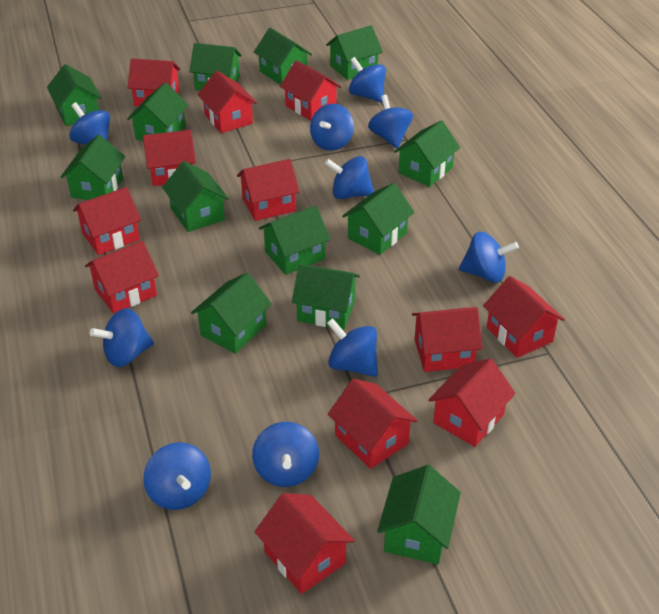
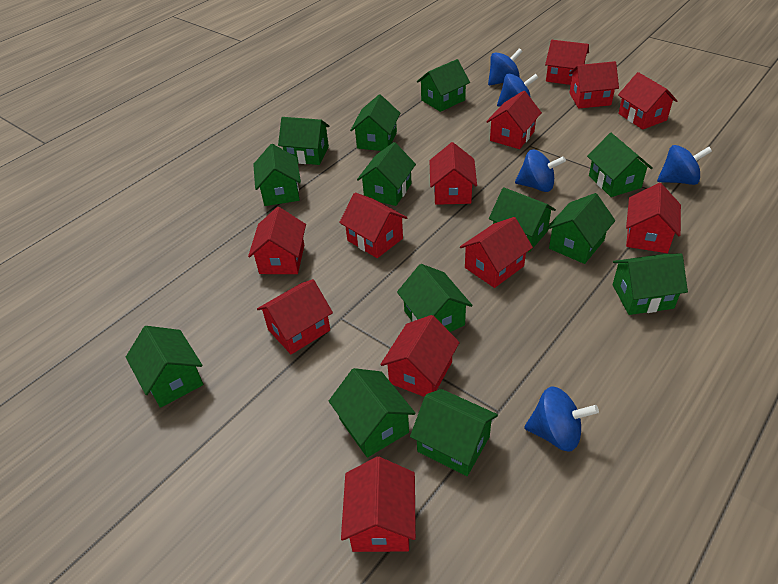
blue spinning top: 10 -> 5

